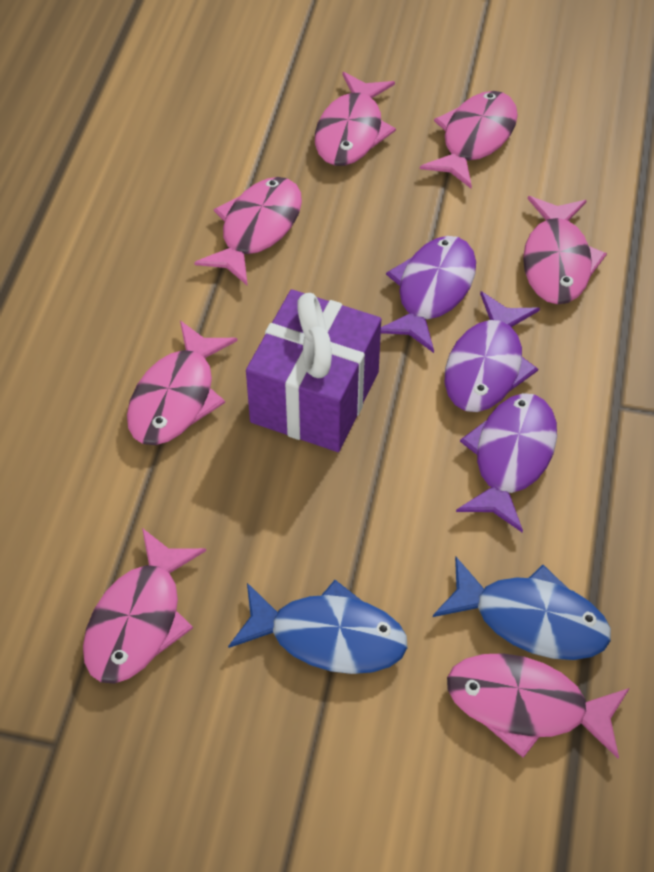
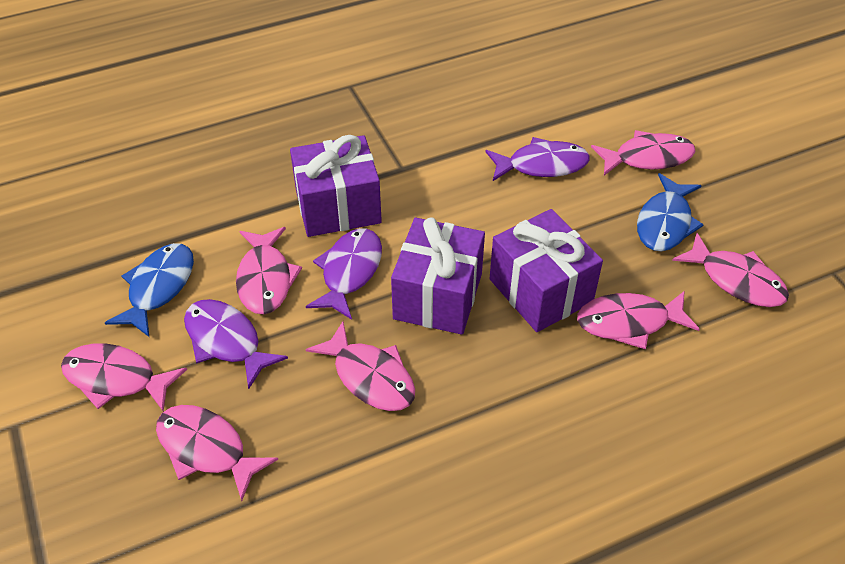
purple gift: 1 -> 3

